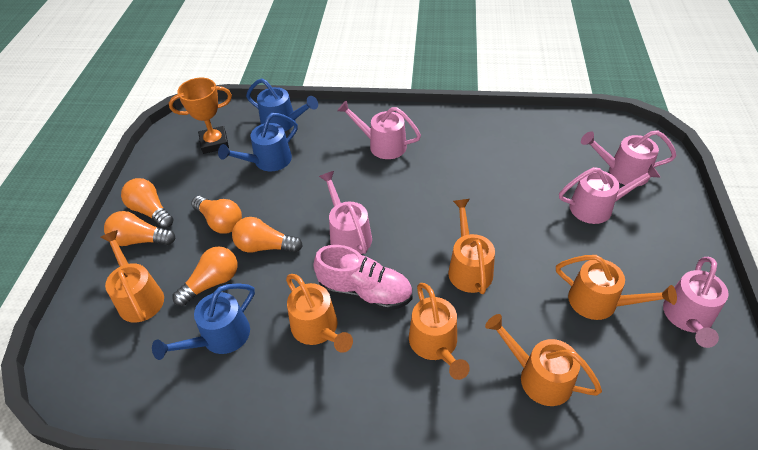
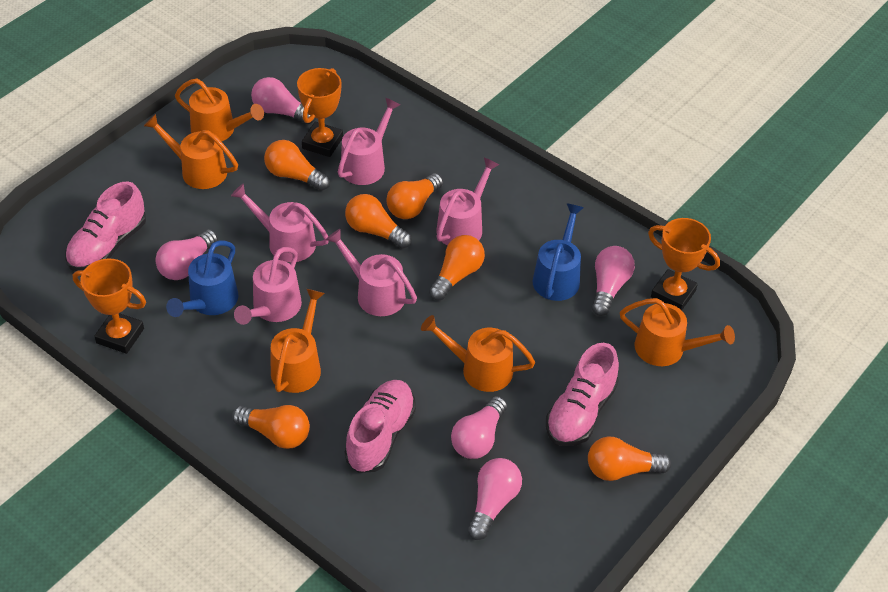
blue watering can: 3 -> 2
orange light bulb: 5 -> 6
orange trophy: 1 -> 3
orange watering can: 6 -> 5
pink light bulb: 0 -> 5
pink shoe: 1 -> 3

